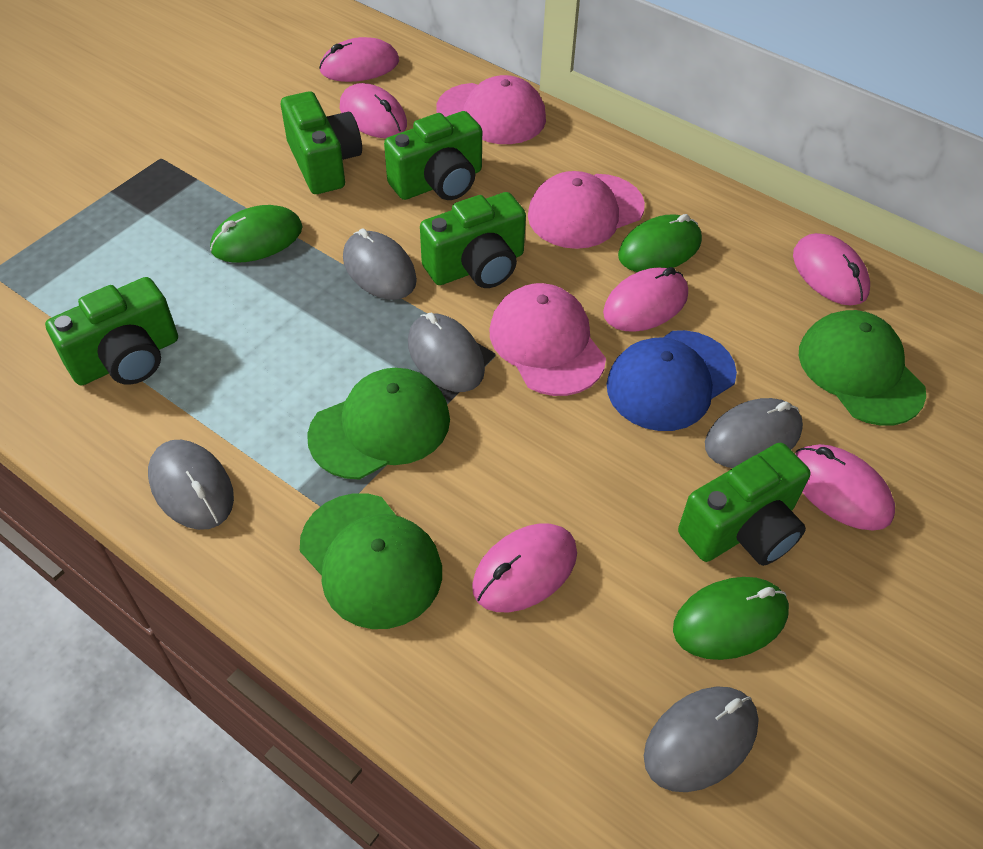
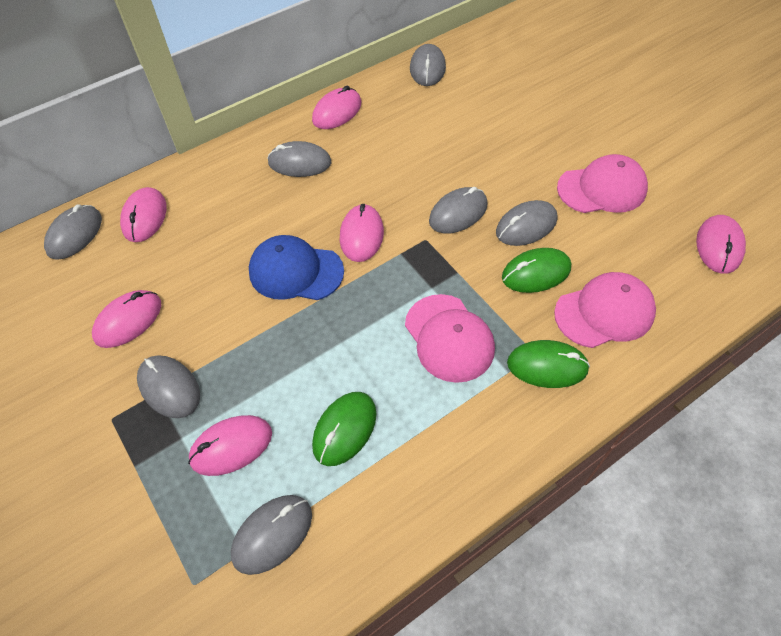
green camera: 5 -> 0
green cap: 3 -> 0
grey mouse: 5 -> 7

